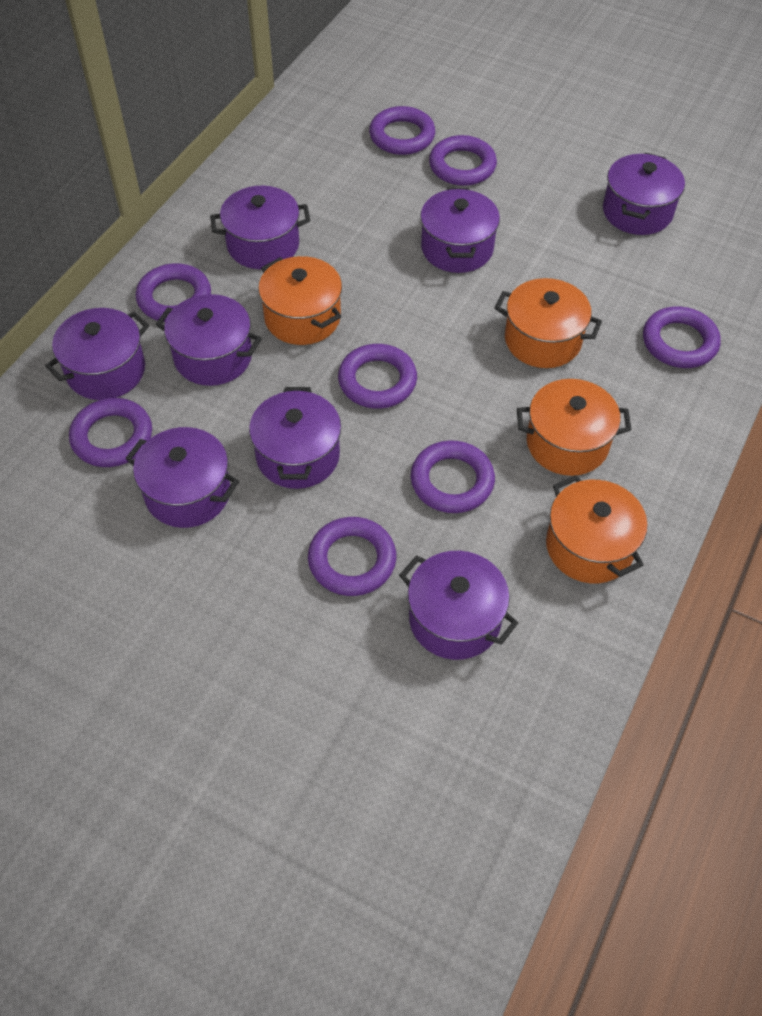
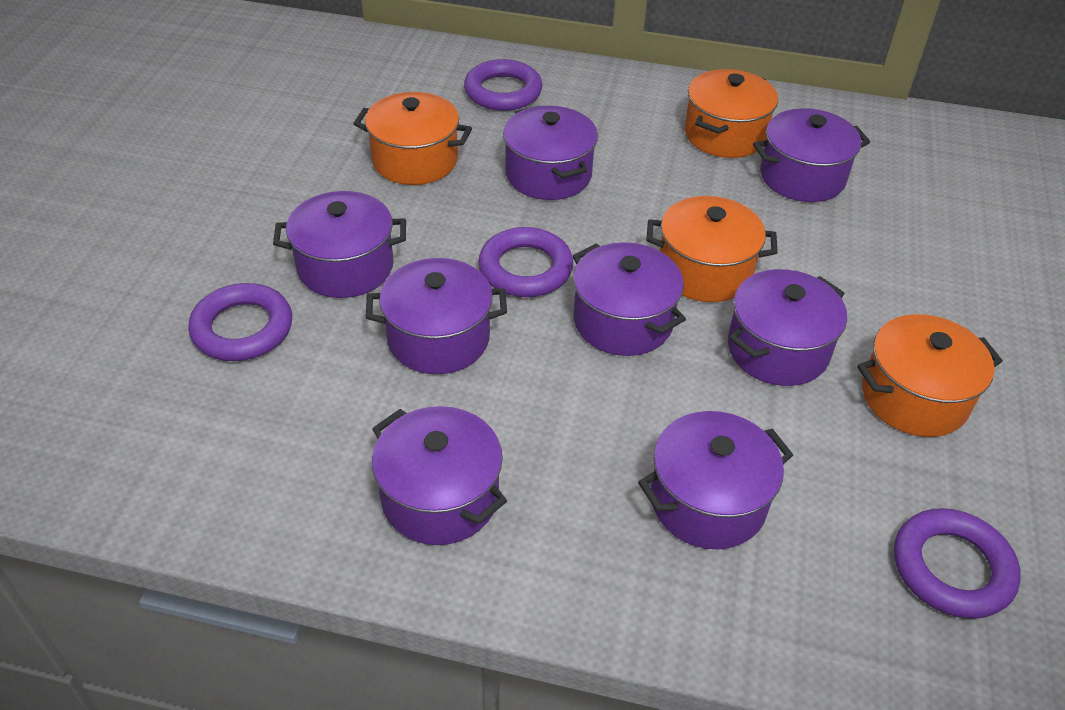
purple ring: 8 -> 4

